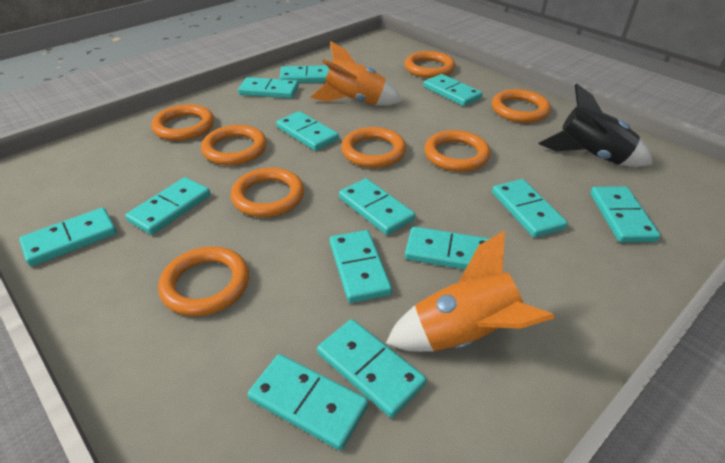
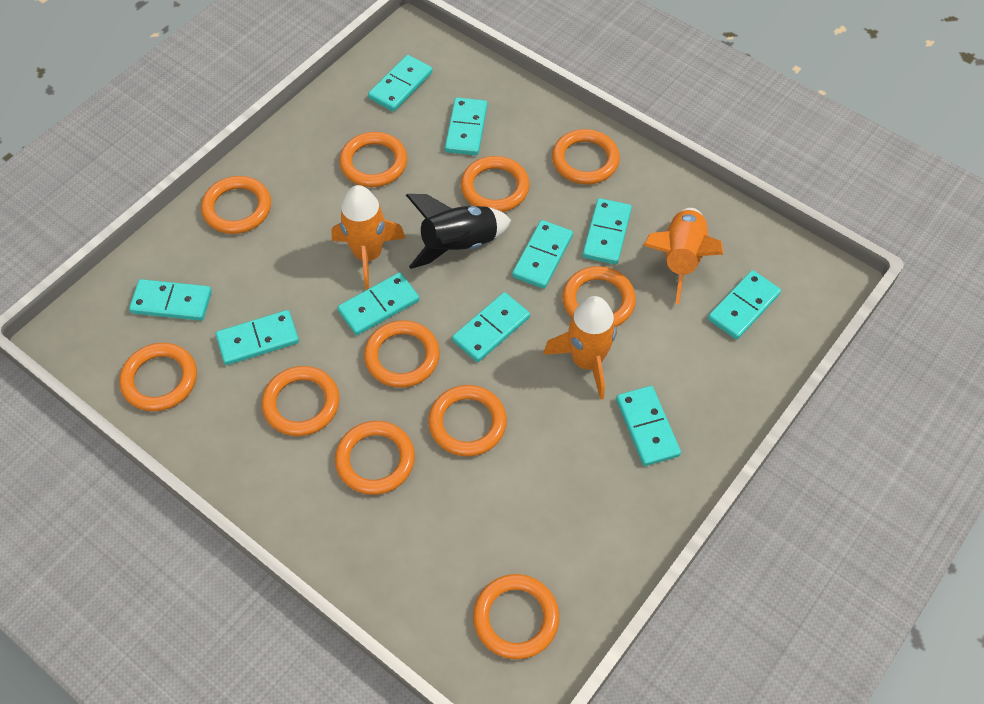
orange ring: 8 -> 11
orange rocket: 2 -> 3
turquoise domino: 13 -> 10

